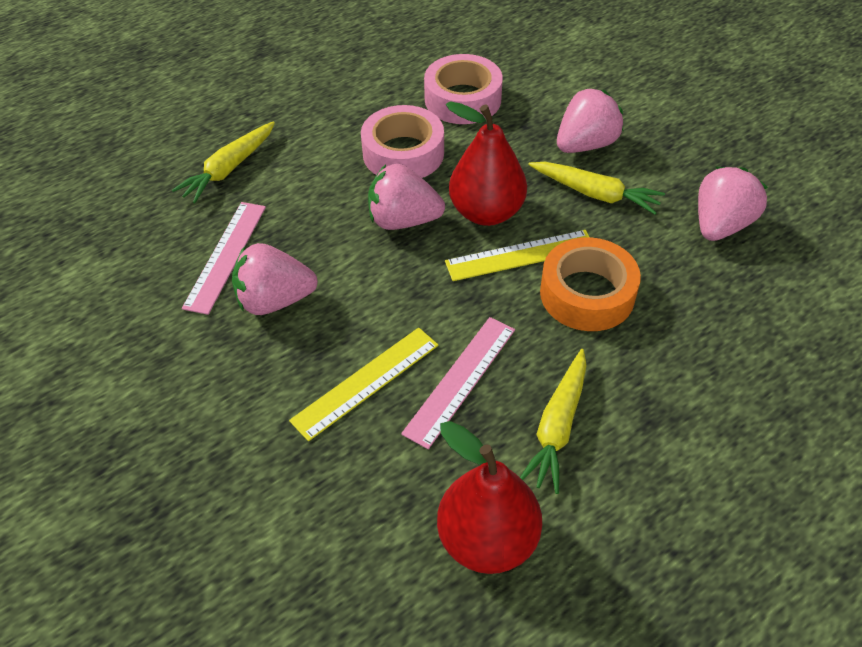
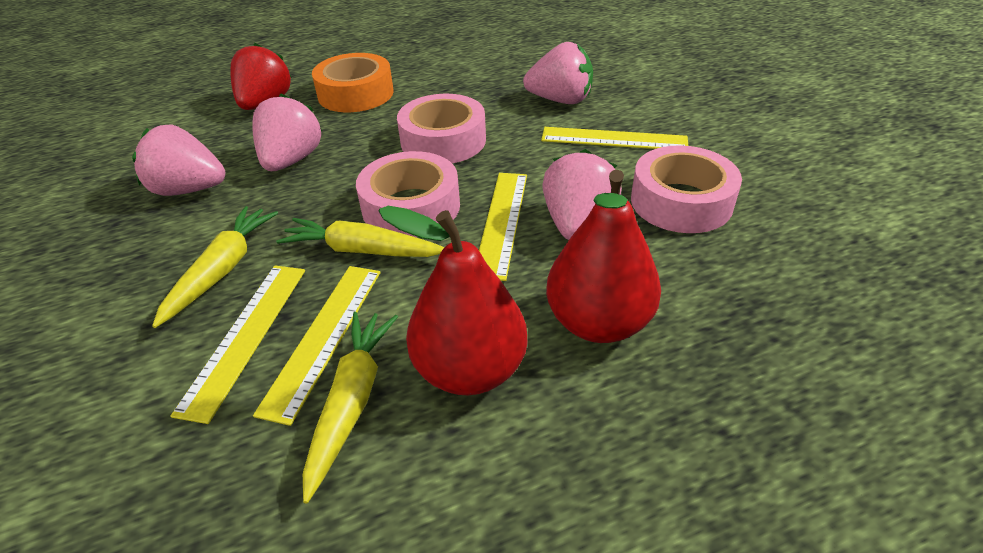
pink ruler: 2 -> 0
pink tape: 2 -> 3
red strawberry: 0 -> 1
yellow ruler: 2 -> 4

